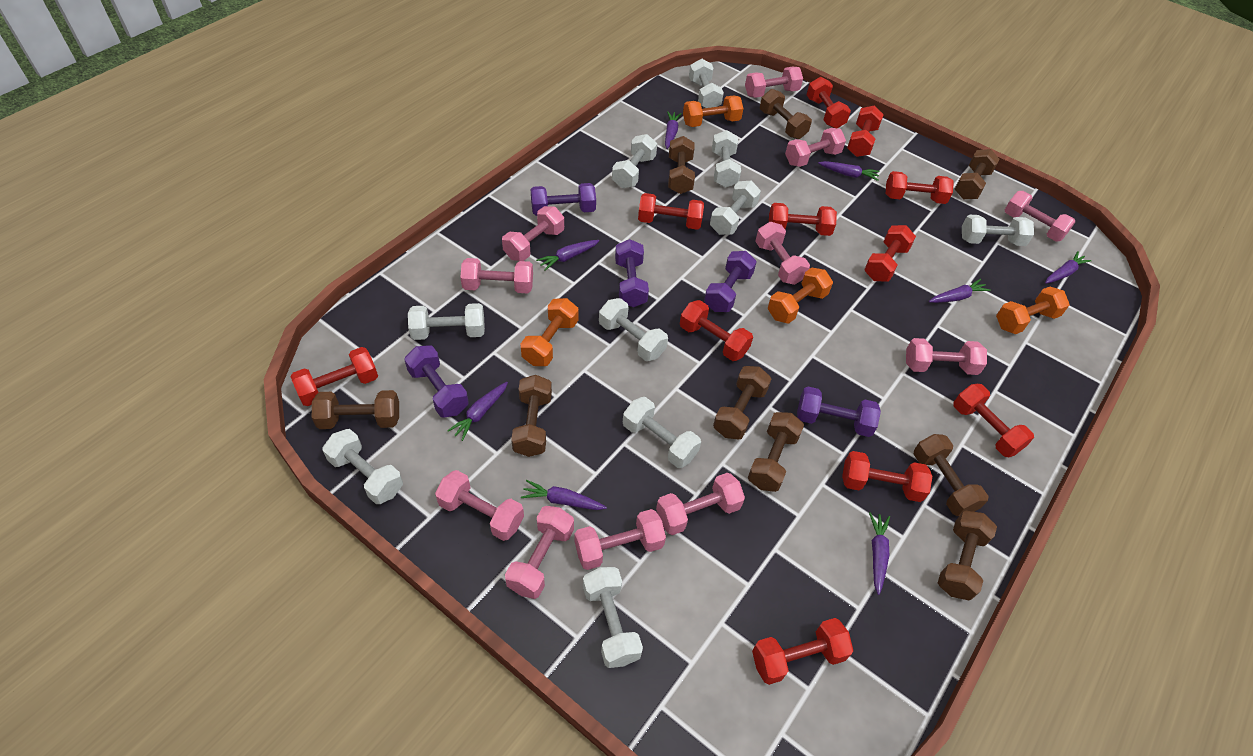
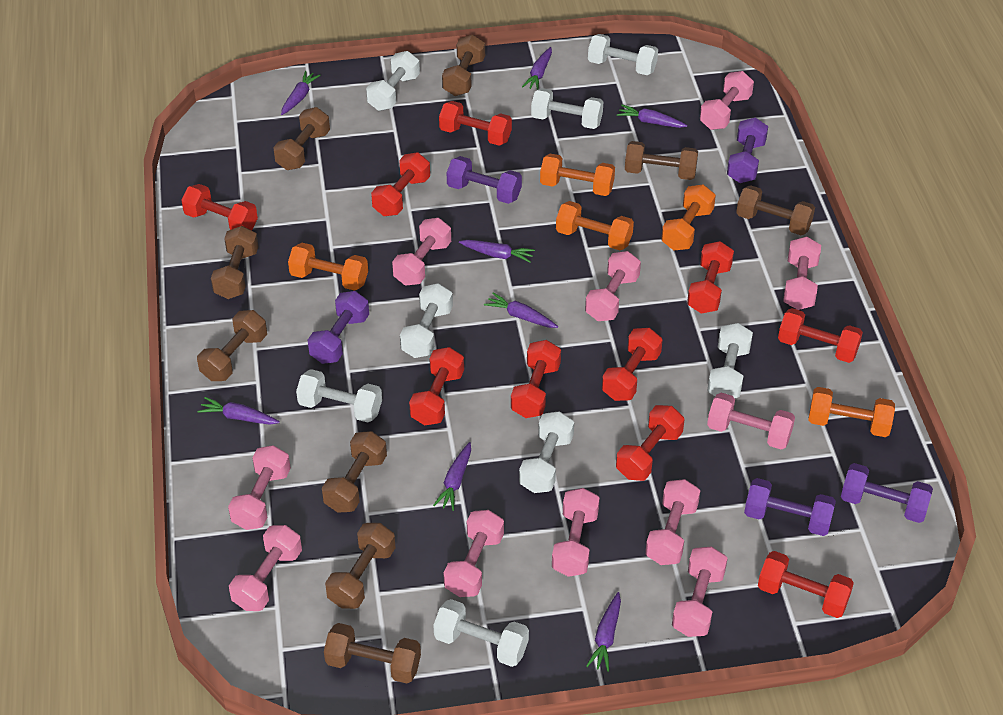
orange dumbbell: 4 -> 5
red dumbbell: 11 -> 10
white dumbbell: 10 -> 8

